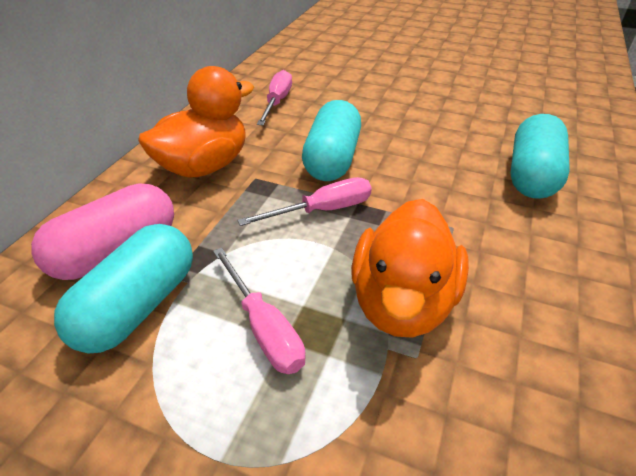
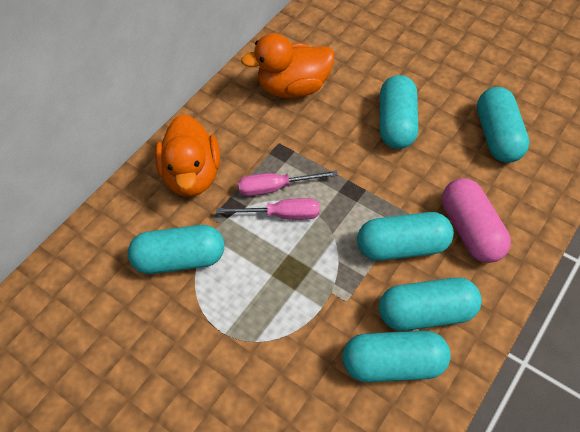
pink screwdriver: 3 -> 2
turquoise capsule: 3 -> 6

